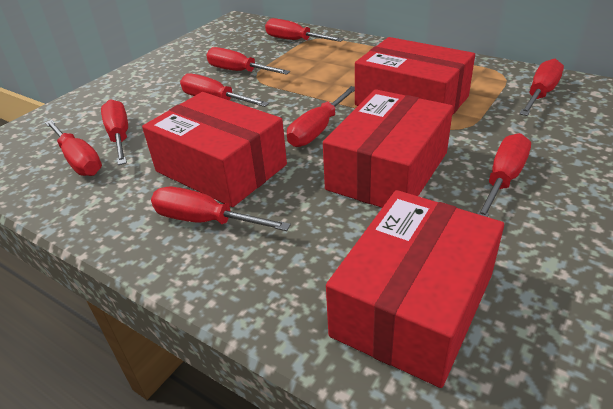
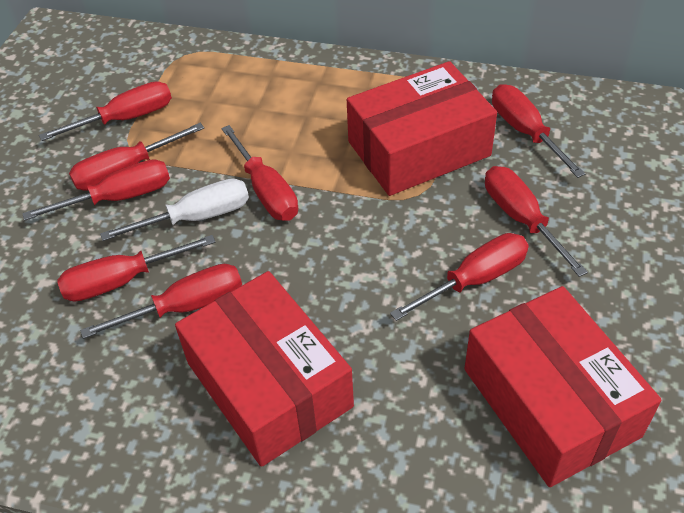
red box: 4 -> 3
white screwdriver: 0 -> 1

